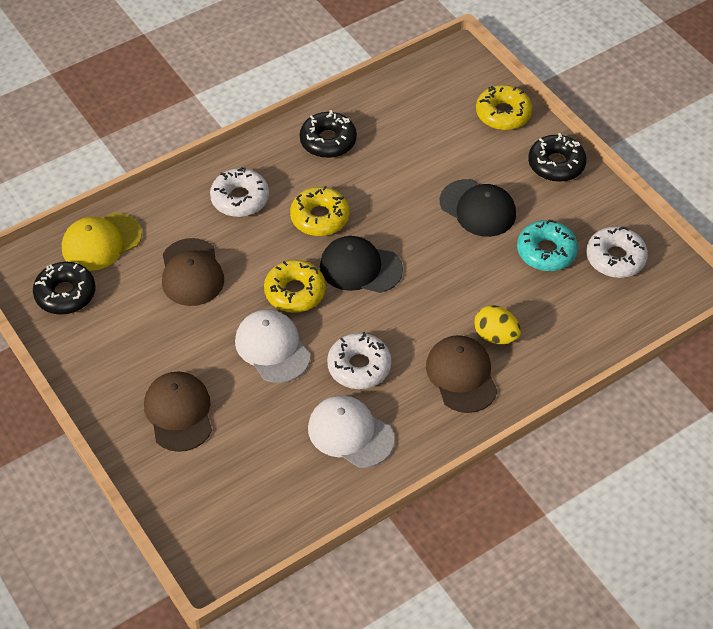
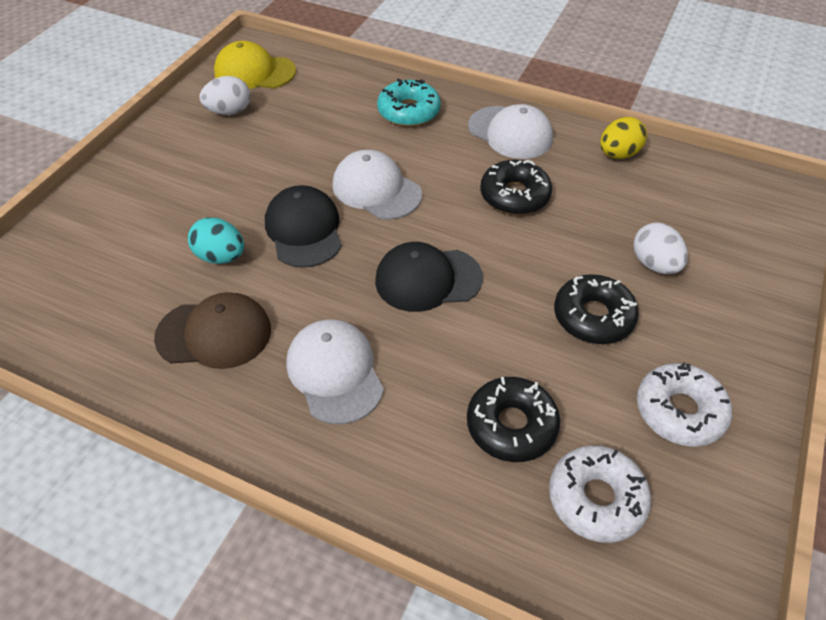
brown cap: 3 -> 1
turquoise egg: 0 -> 1
white cap: 2 -> 3
white donut: 3 -> 2
white egg: 0 -> 2
yellow donut: 3 -> 0

